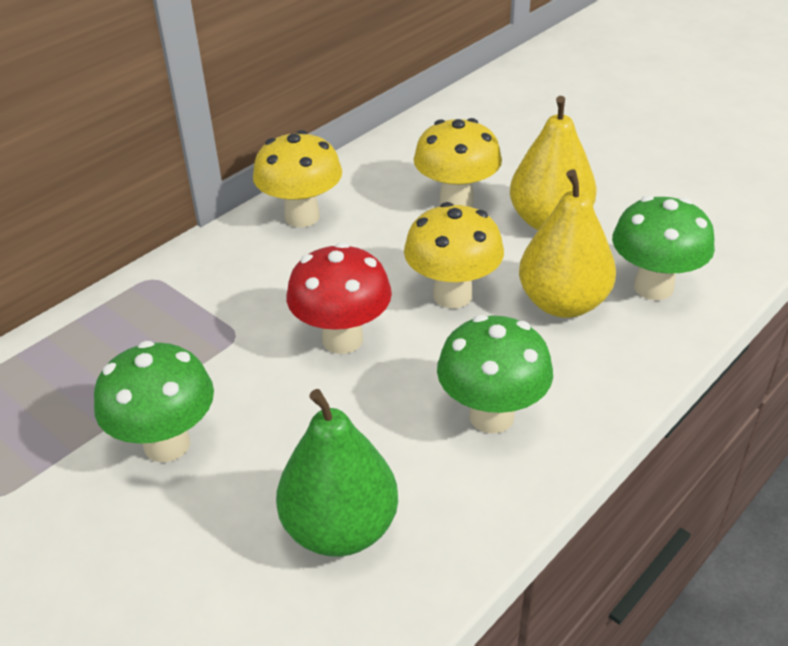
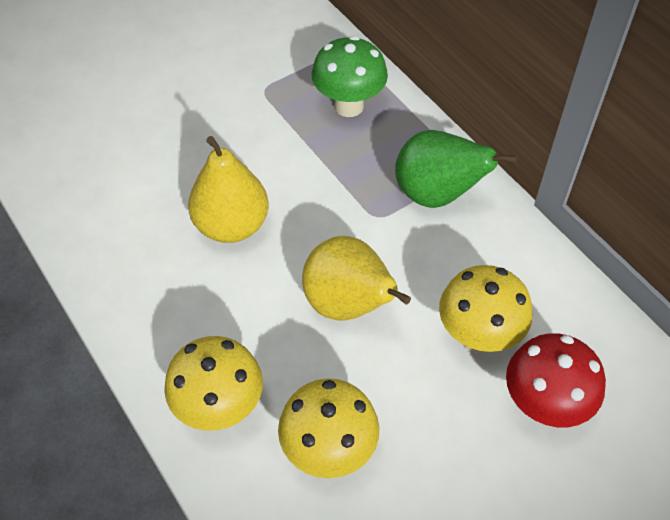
green mushroom: 3 -> 1

